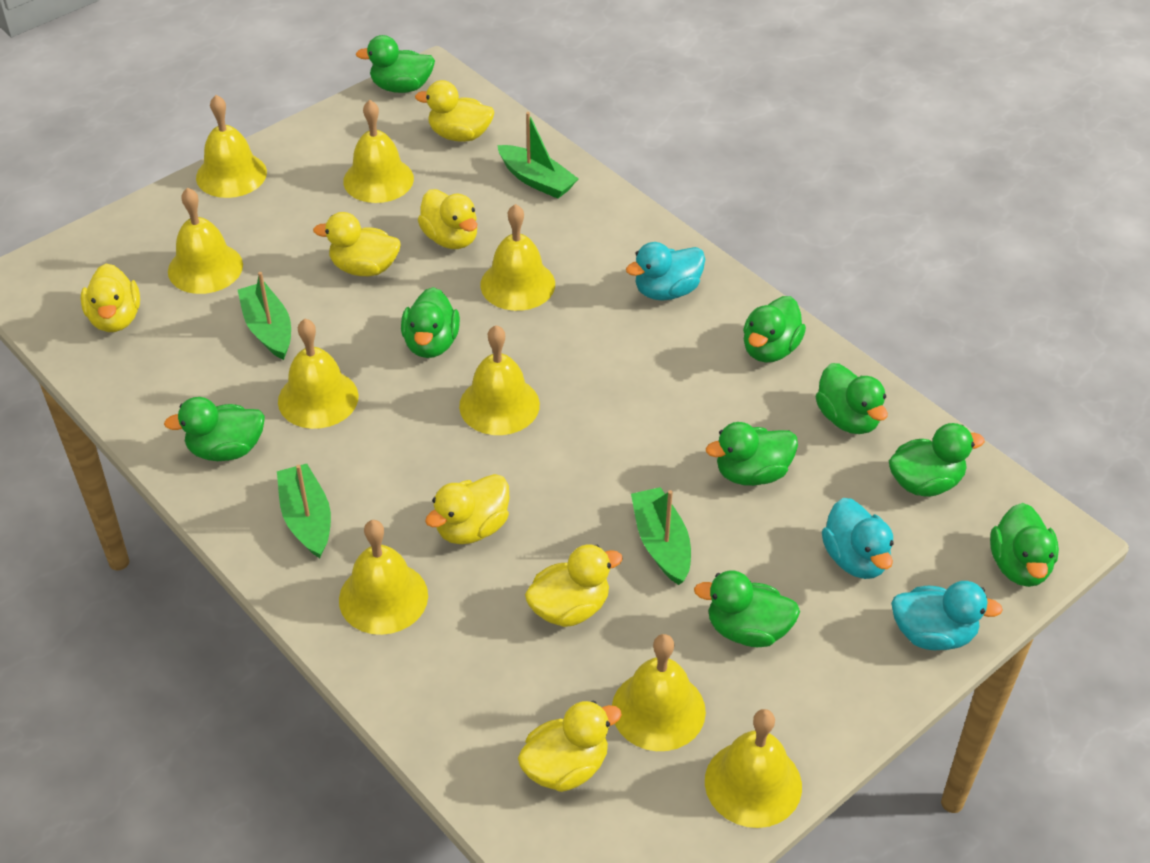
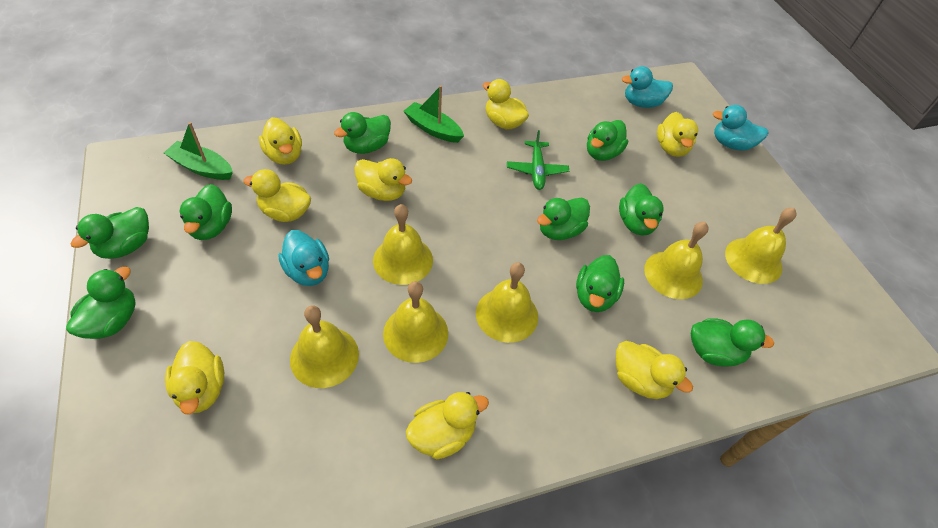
green boat: 4 -> 2
green plane: 0 -> 1
yellow bell: 9 -> 6
yellow duck: 7 -> 8

